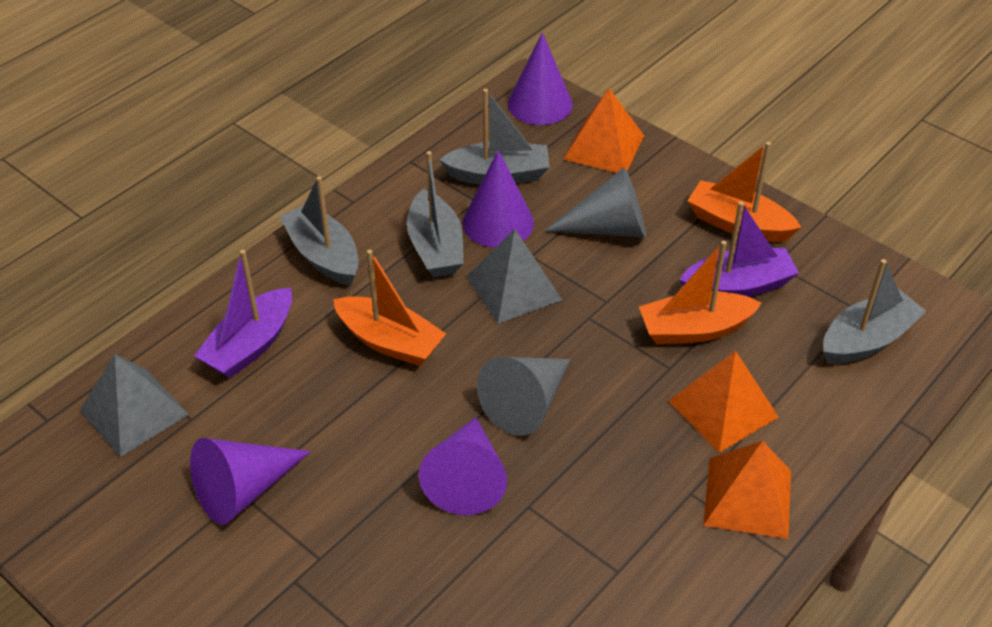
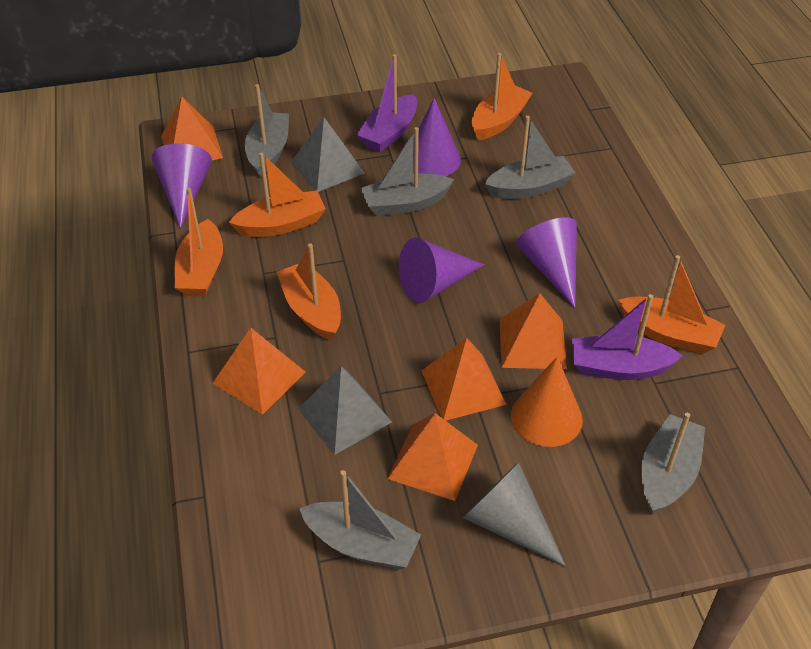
grey boat: 4 -> 5
grey cone: 2 -> 1
orange boat: 3 -> 5
orange cone: 0 -> 1
orange pyramid: 3 -> 5

